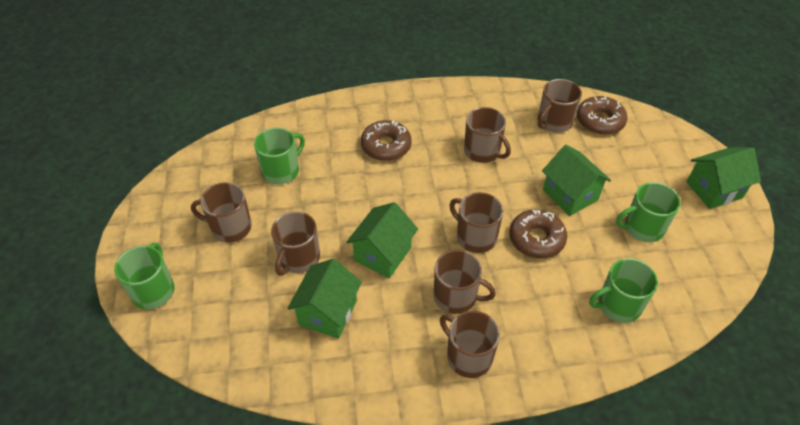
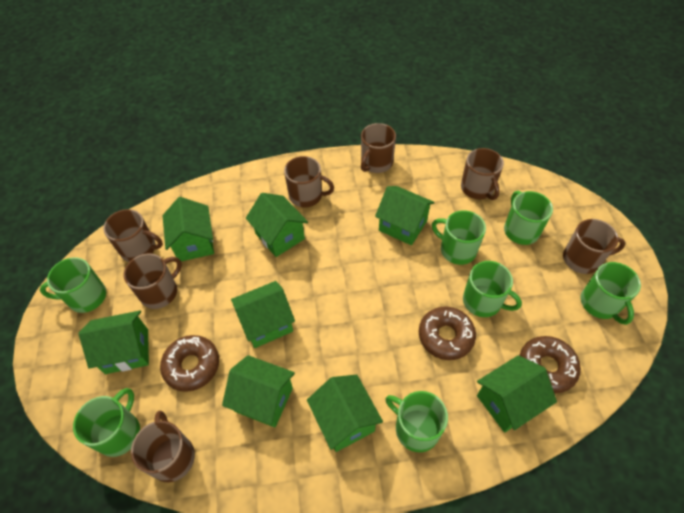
green house: 4 -> 8
green mug: 4 -> 7

